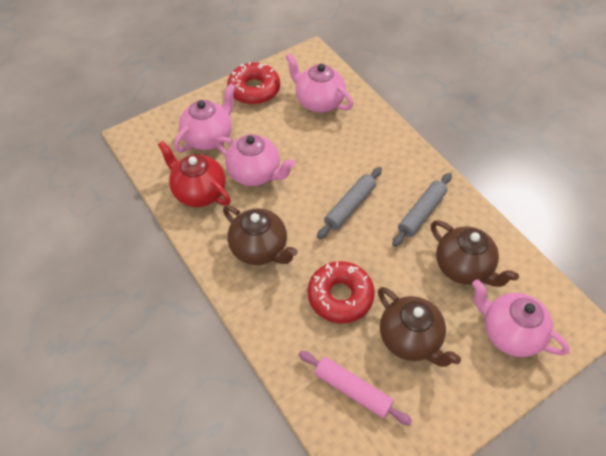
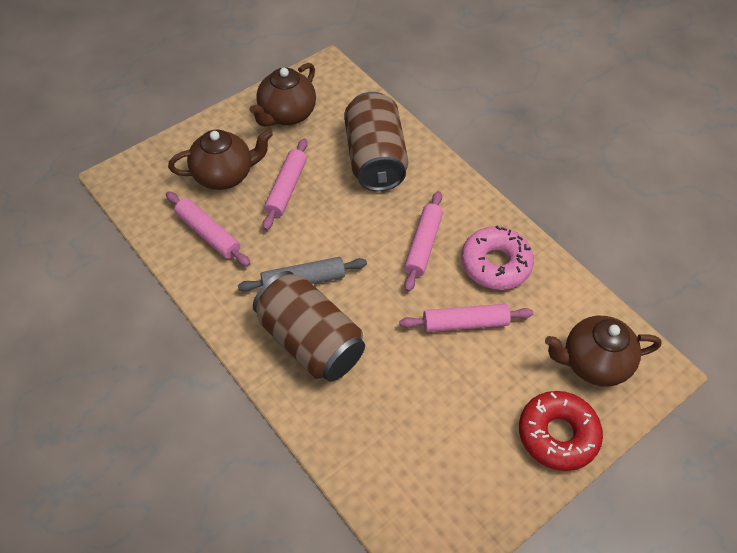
brown can: 0 -> 2
grey rolling pin: 2 -> 1
pink donut: 0 -> 1
pink rolling pin: 1 -> 4
pink teapot: 4 -> 0
red donut: 2 -> 1
red teapot: 1 -> 0

